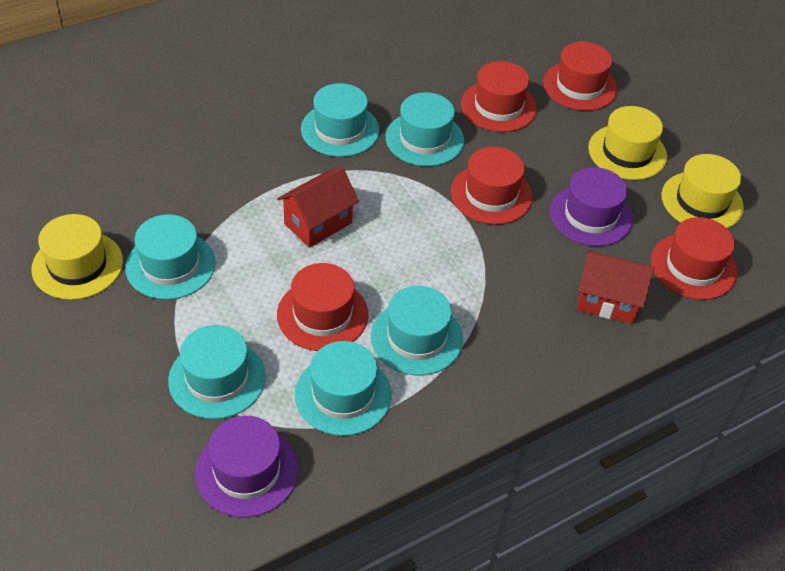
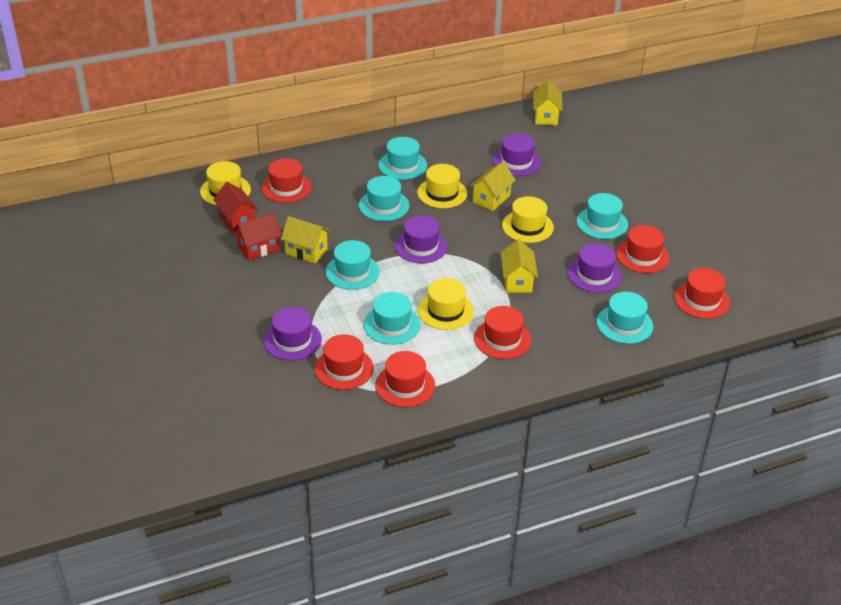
purple hat: 2 -> 4
red hat: 5 -> 6
yellow hat: 3 -> 4
yellow house: 0 -> 4

